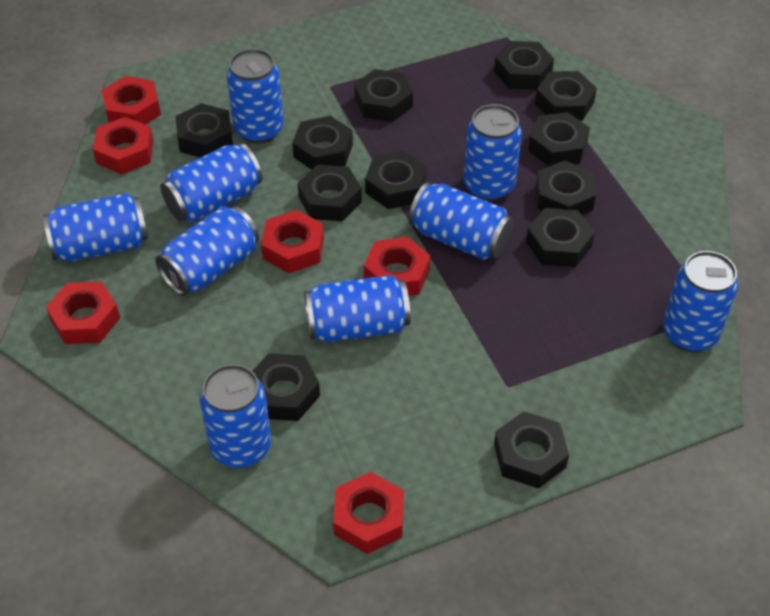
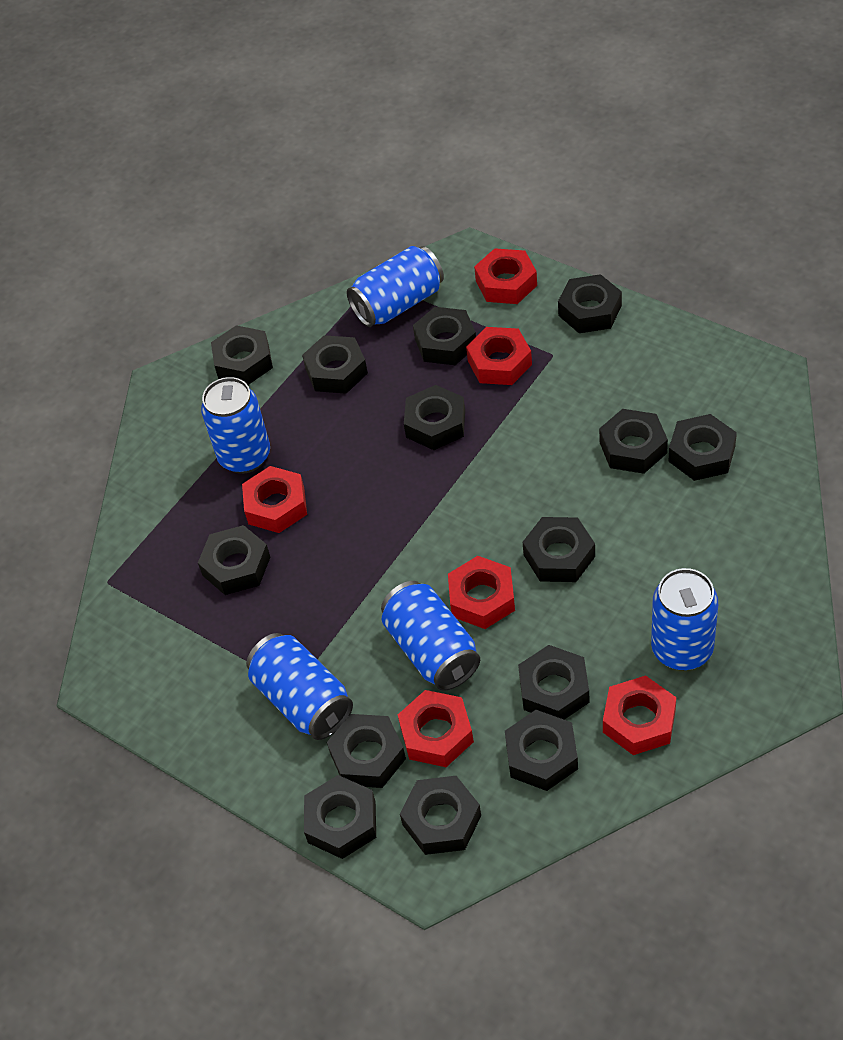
black nut: 12 -> 14
blue can: 9 -> 5

